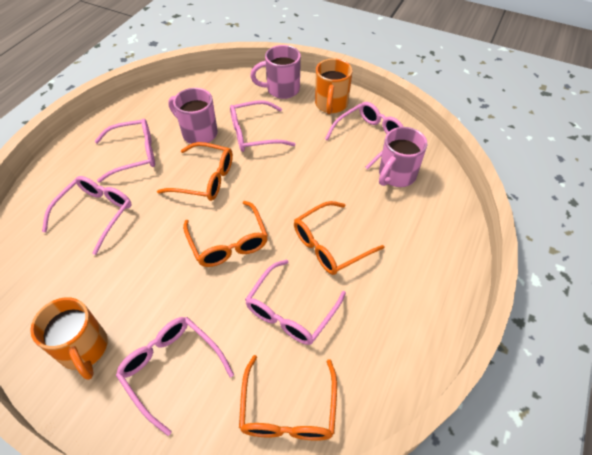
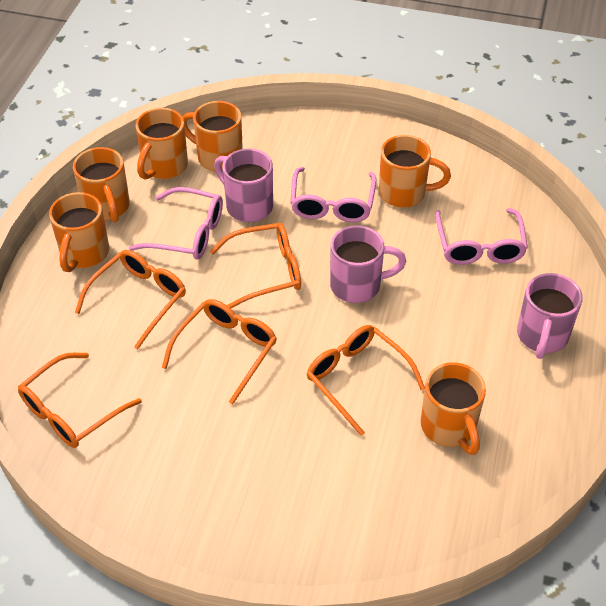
orange glasses: 4 -> 5
orange mug: 2 -> 6
pink glasses: 6 -> 3

